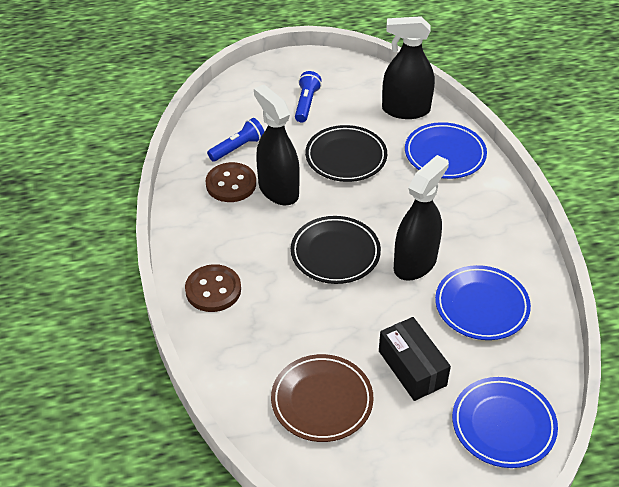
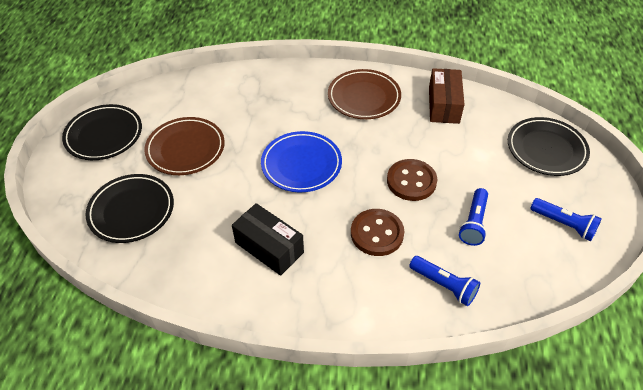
black plate: 2 -> 3
black spray bottle: 3 -> 0
blue flashlight: 2 -> 3
blue plate: 3 -> 1
brown box: 0 -> 1
brown plate: 1 -> 2

